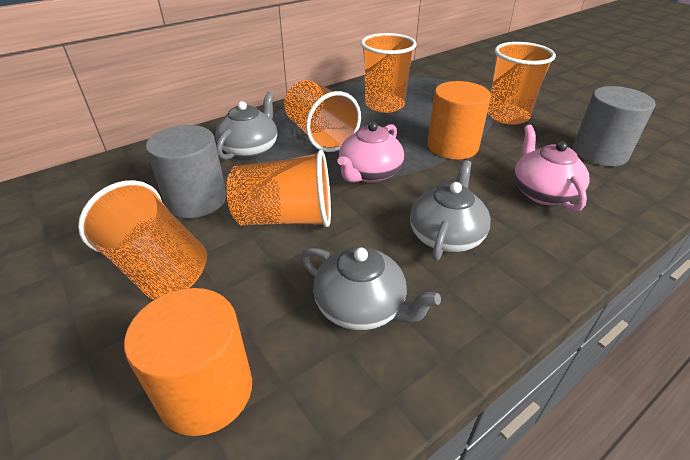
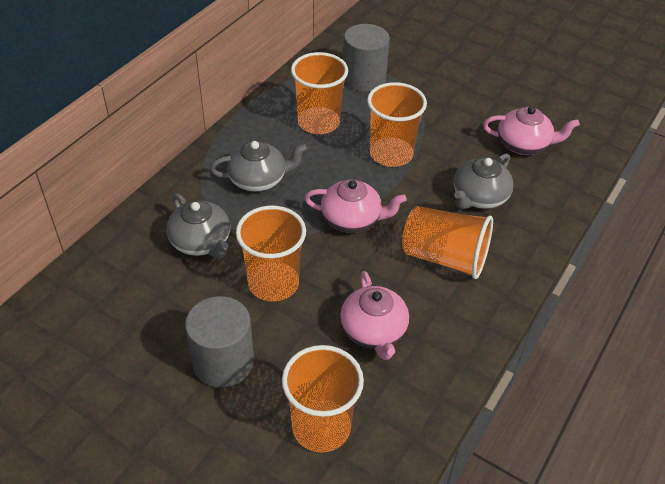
orange cylinder: 2 -> 0
pink teapot: 2 -> 3

